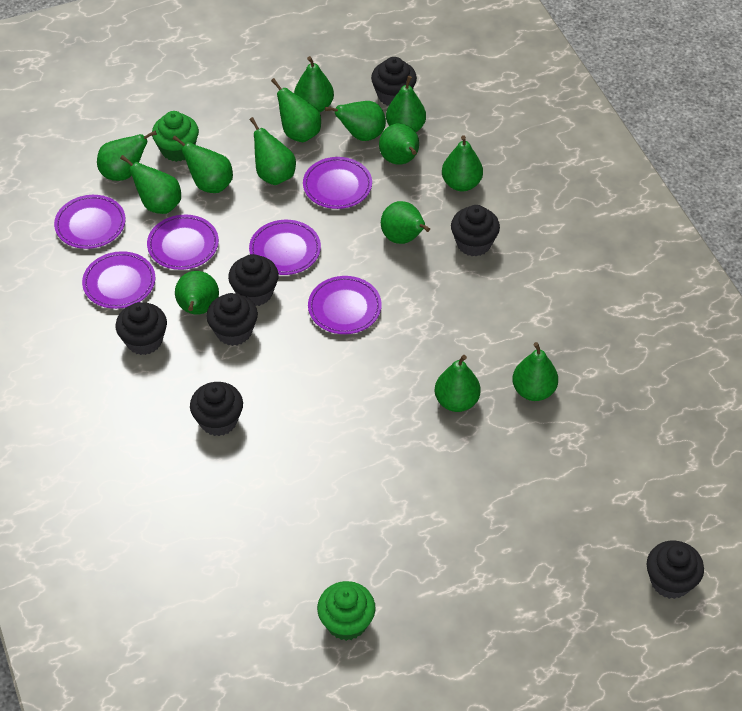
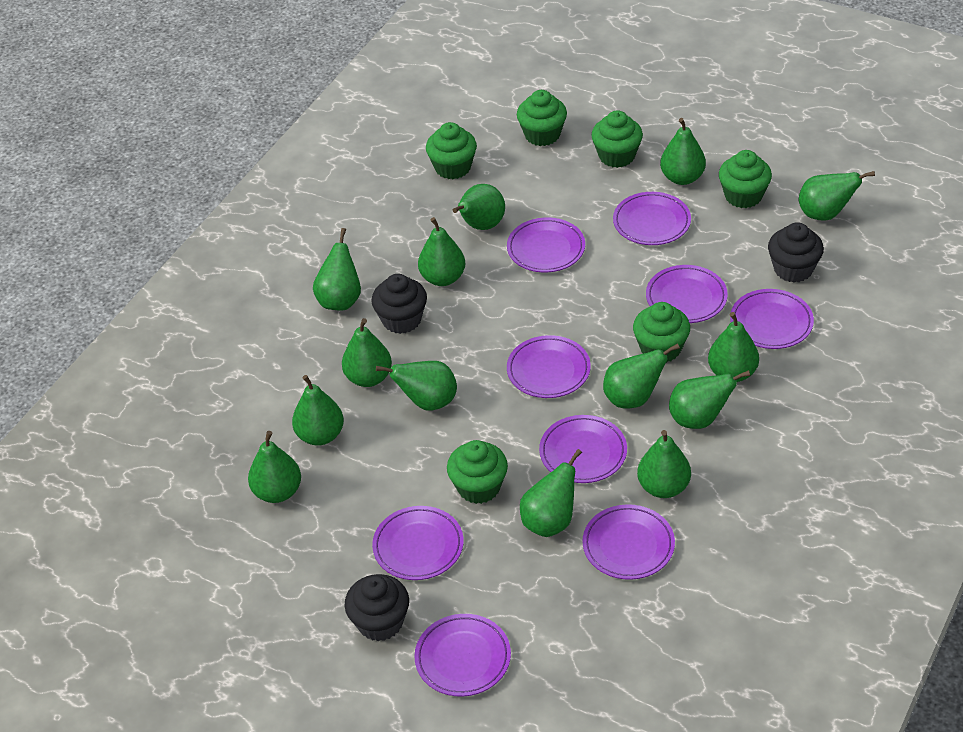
black cupcake: 7 -> 3
green cupcake: 2 -> 6
purple plate: 6 -> 9

